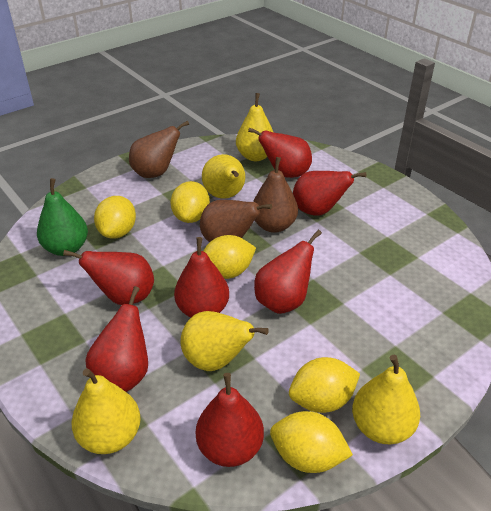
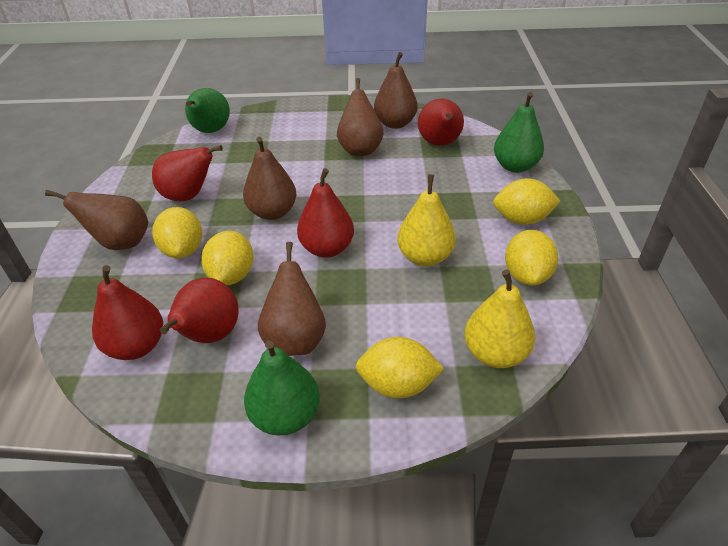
brown pear: 3 -> 5
green pear: 1 -> 3
red pear: 7 -> 5
yellow pear: 5 -> 2

